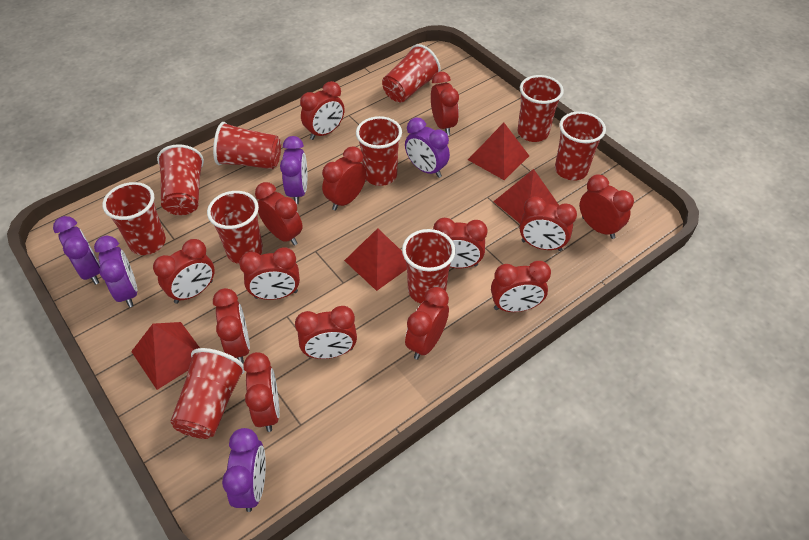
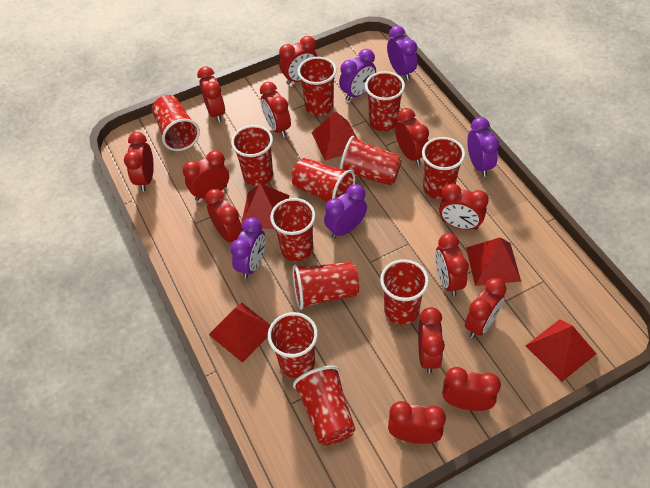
red clock: 14 -> 13
red cup: 10 -> 12
red pyramid: 4 -> 5

